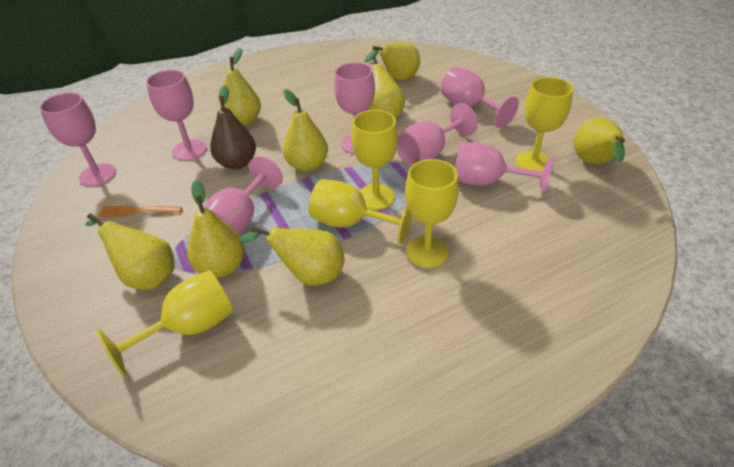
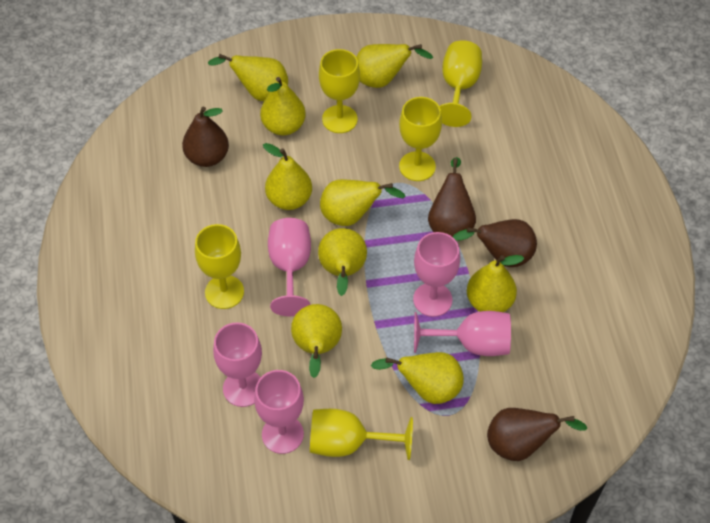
brown pear: 1 -> 4
orange fork: 1 -> 0
pink goblet: 7 -> 5
yellow pear: 8 -> 9

